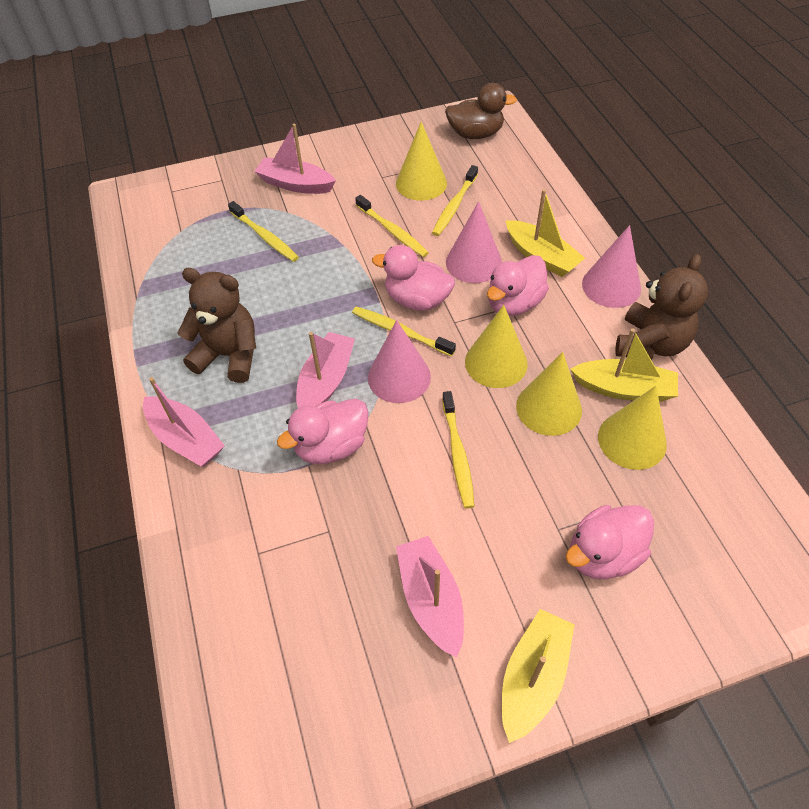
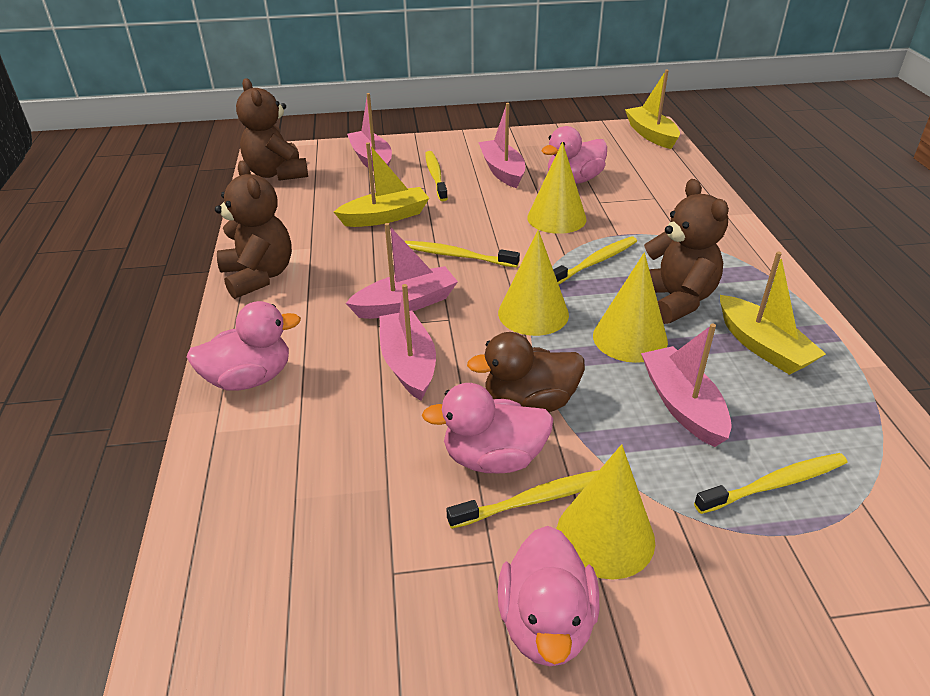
brown teddy bear: 2 -> 3
pink boat: 4 -> 5
pink cone: 3 -> 0

